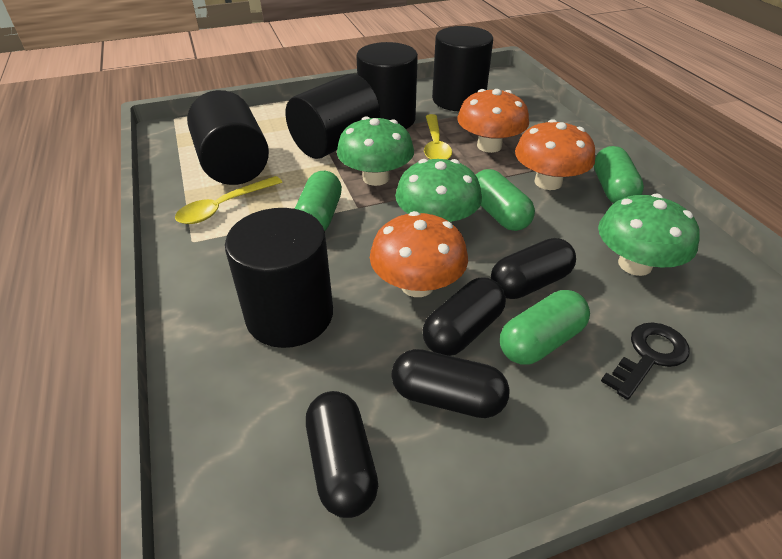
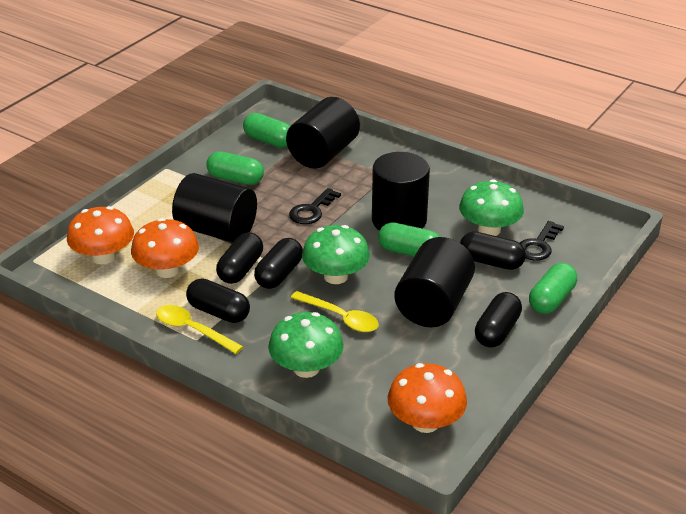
black capsule: 4 -> 5
black cylinder: 5 -> 4
black key: 1 -> 2

